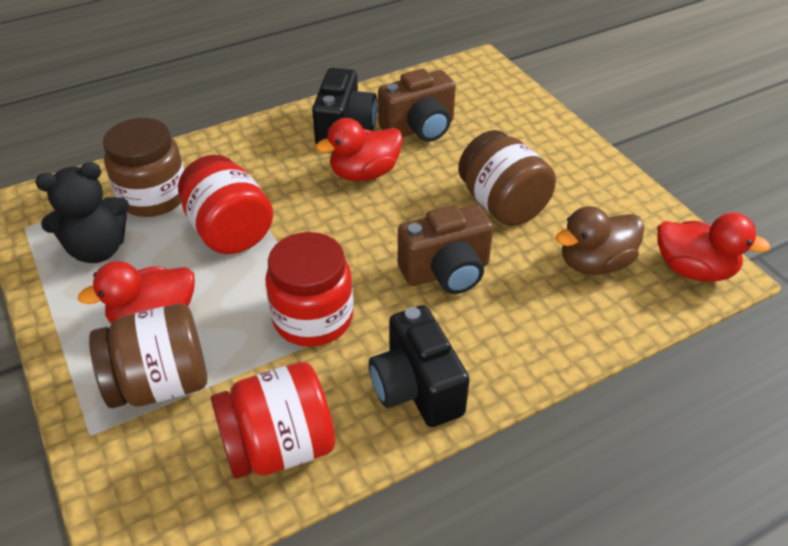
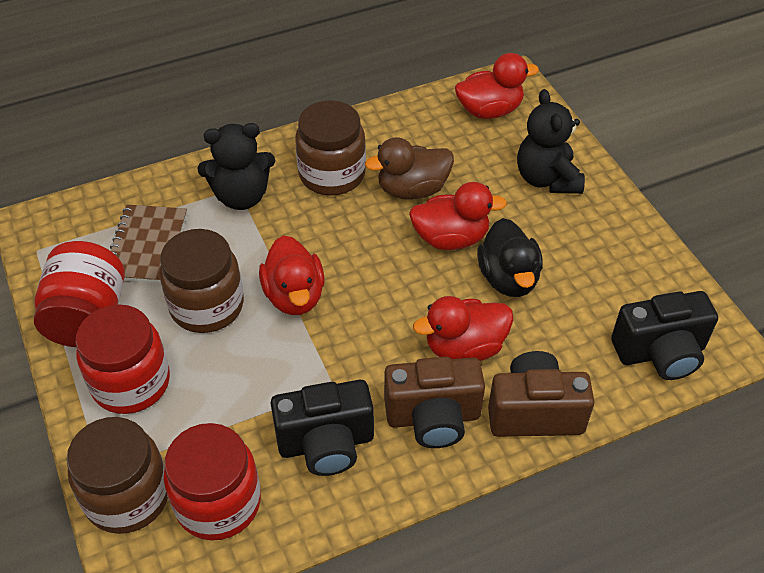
black duck: 0 -> 1
black teddy bear: 1 -> 2
brown notebook: 0 -> 1
red duck: 3 -> 4

